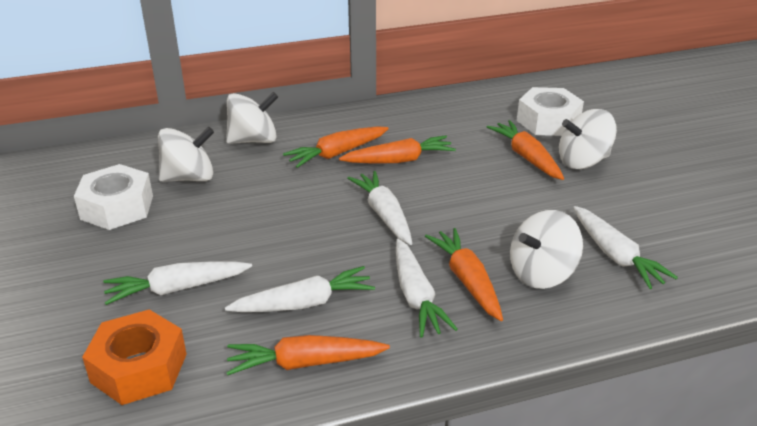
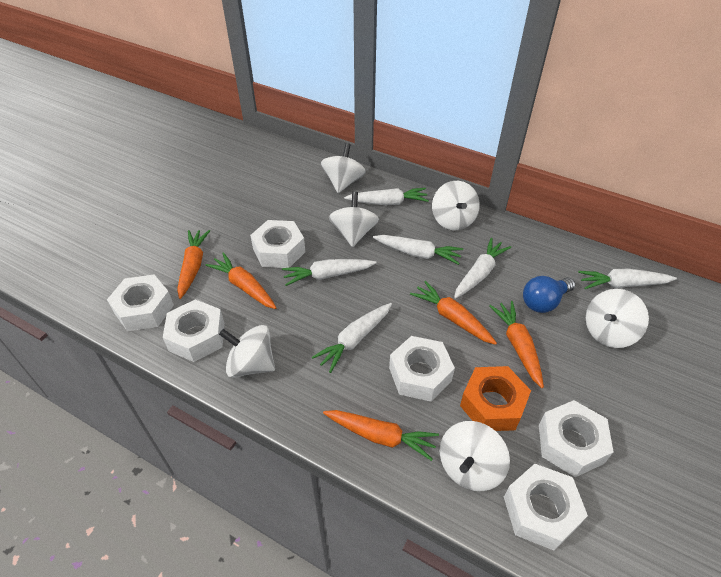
blue light bulb: 0 -> 1
white carrot: 5 -> 6
white nut: 2 -> 6
white spinning top: 4 -> 6

